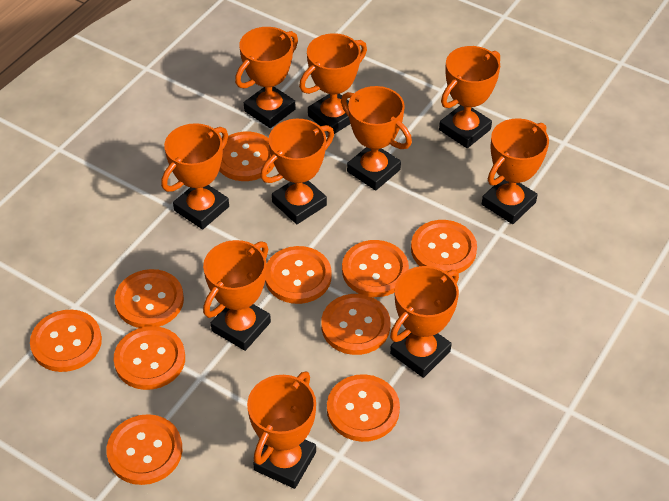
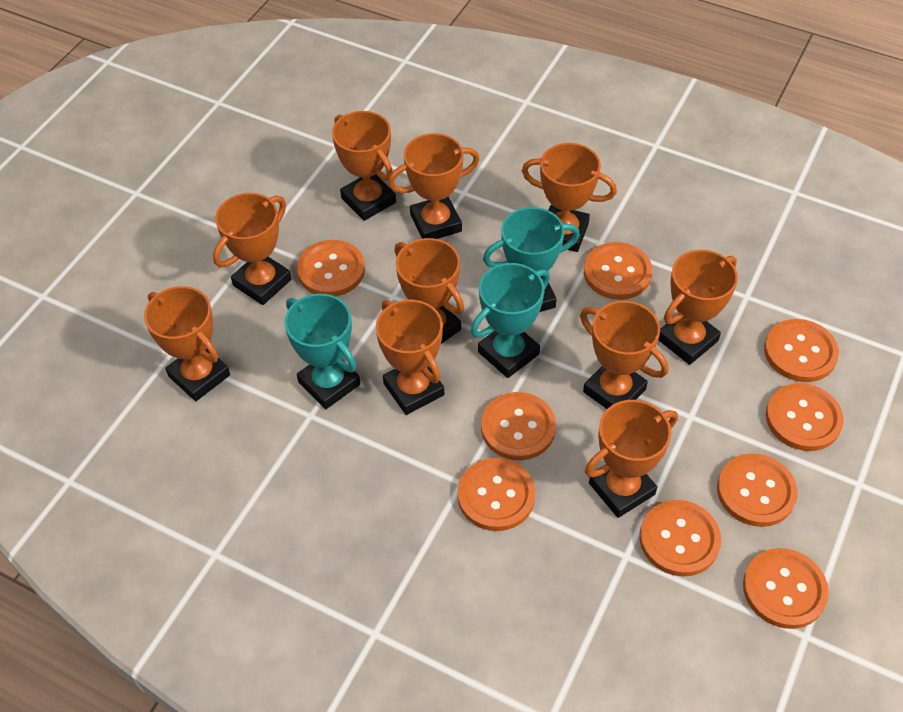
orange button: 10 -> 9
turquoise trophy: 0 -> 3

